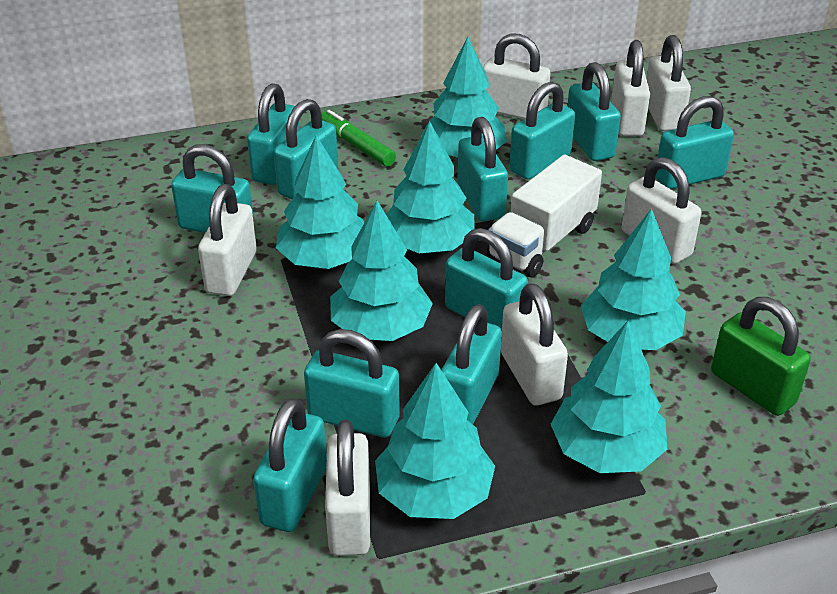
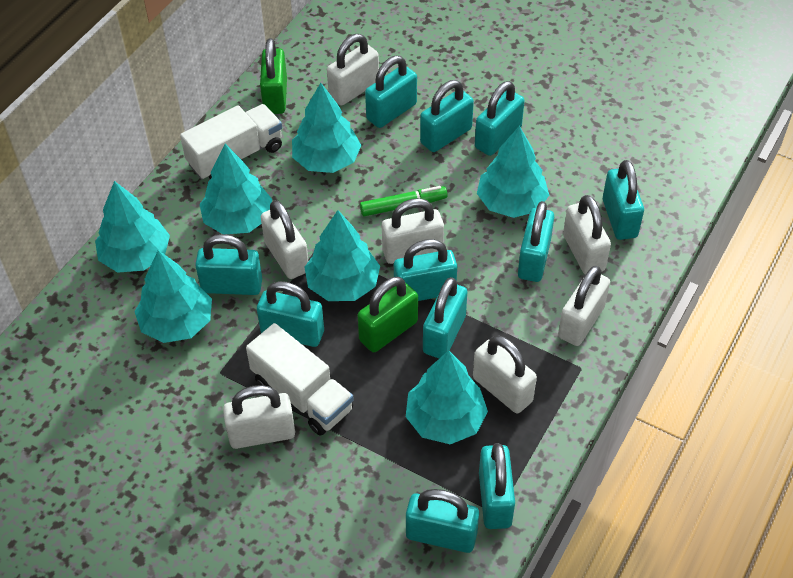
green padlock: 1 -> 2
white truck: 1 -> 2

